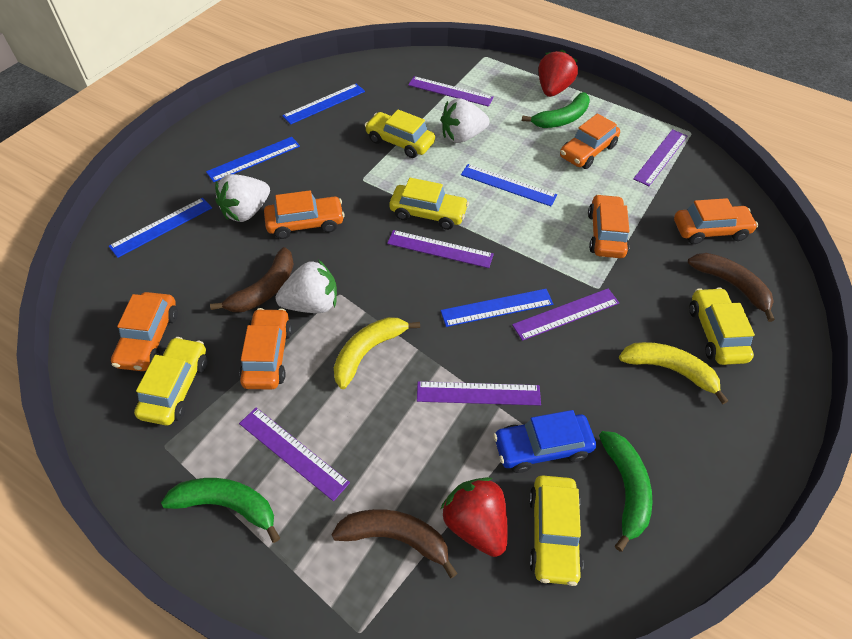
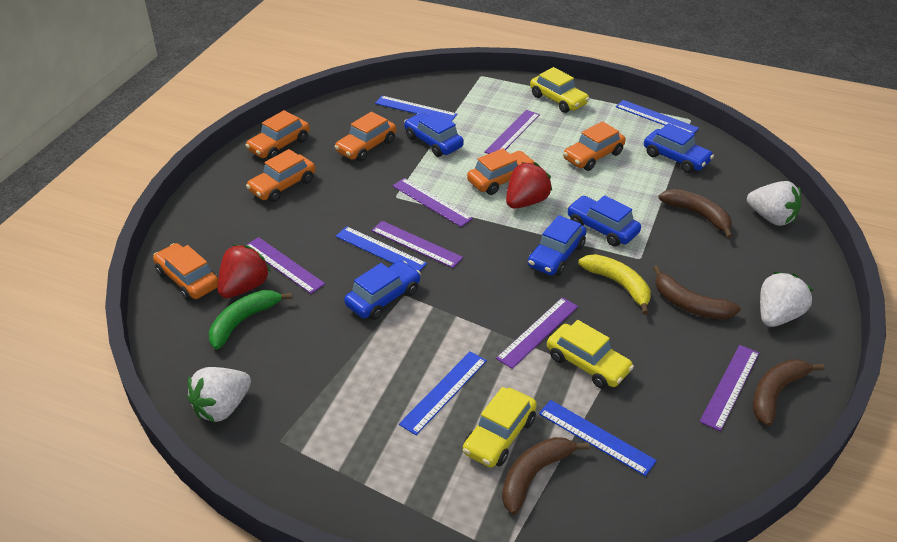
blue car: 1 -> 5
brown banana: 3 -> 4
green banana: 3 -> 1
yellow banana: 2 -> 1
yellow car: 5 -> 3

